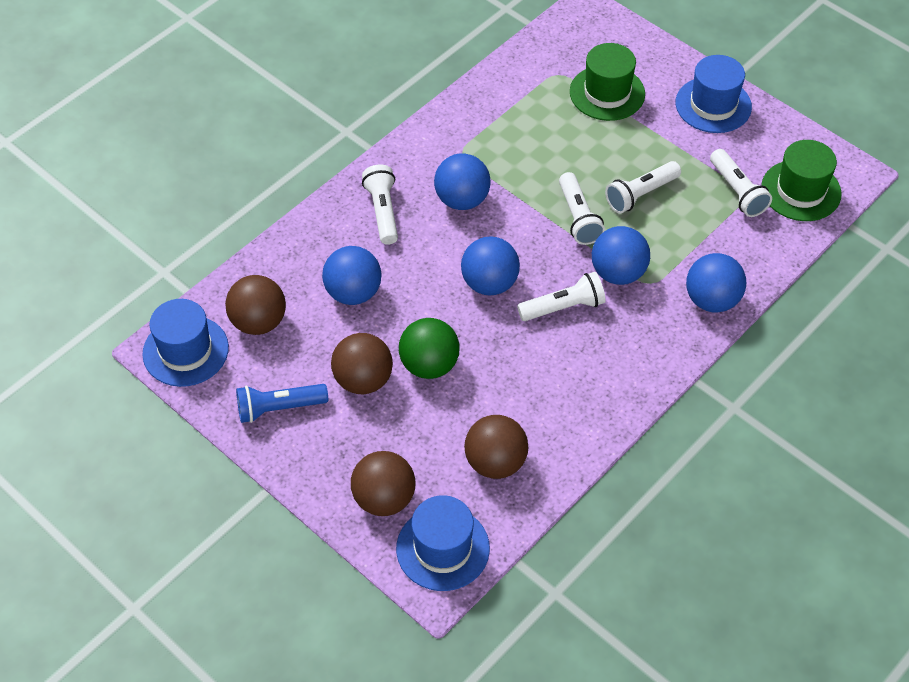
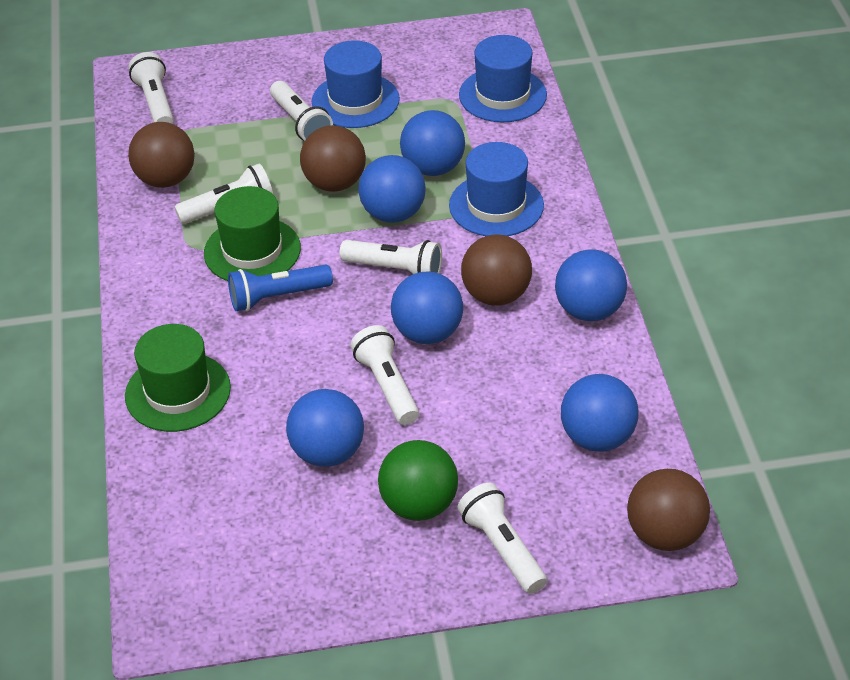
blue ball: 5 -> 6
white flashlight: 5 -> 6

